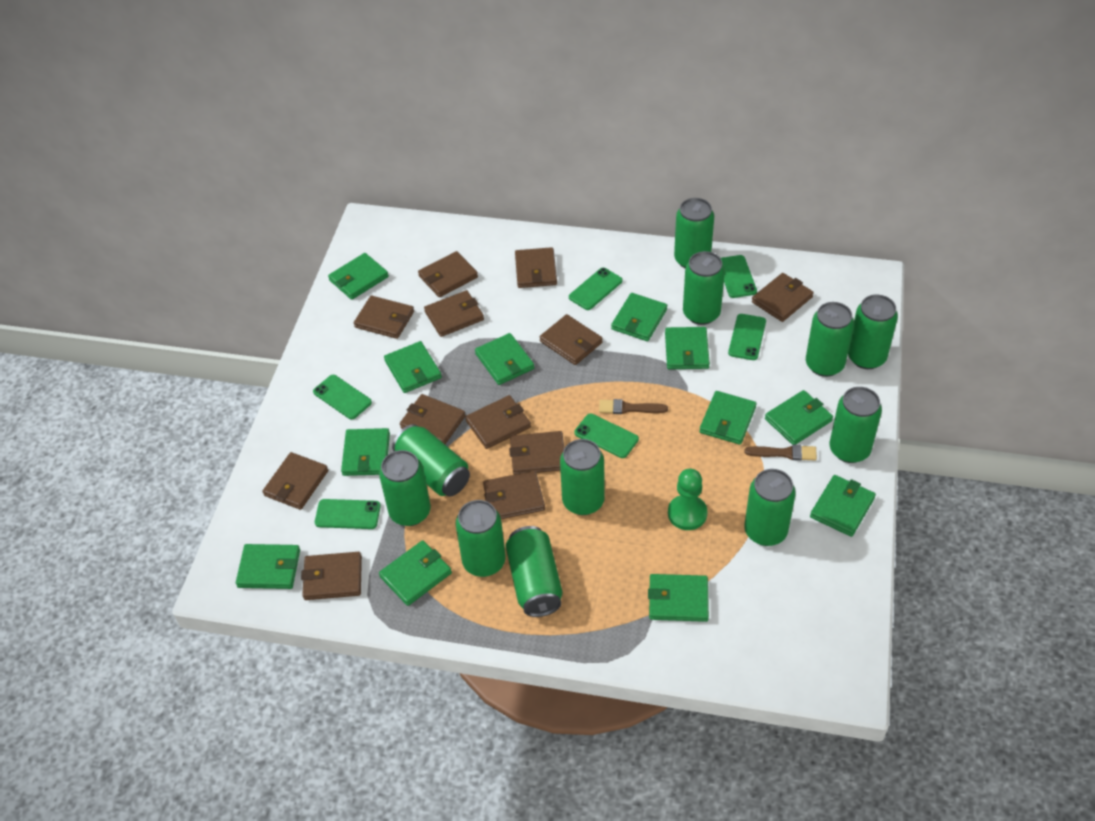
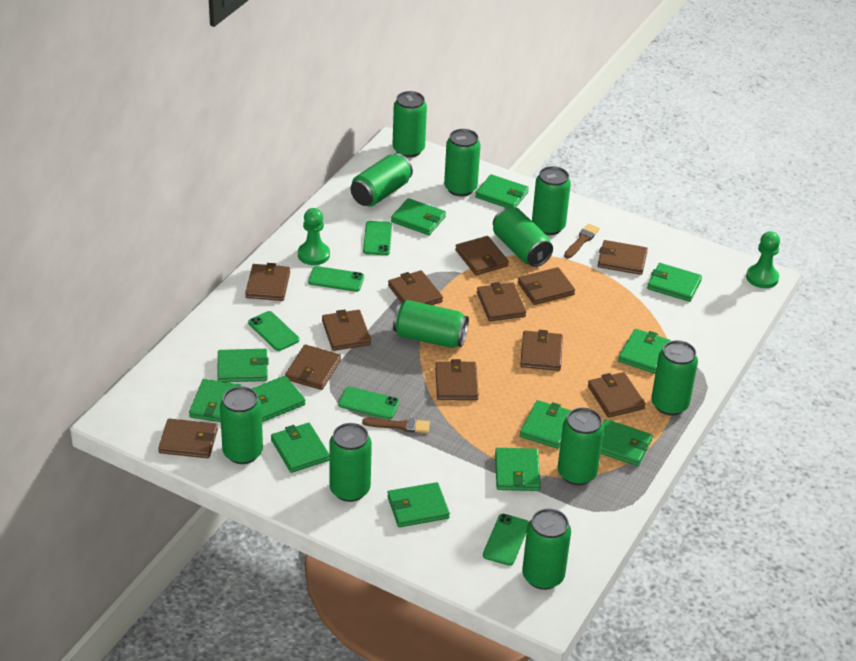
green pawn: 1 -> 2
green phone: 6 -> 5

